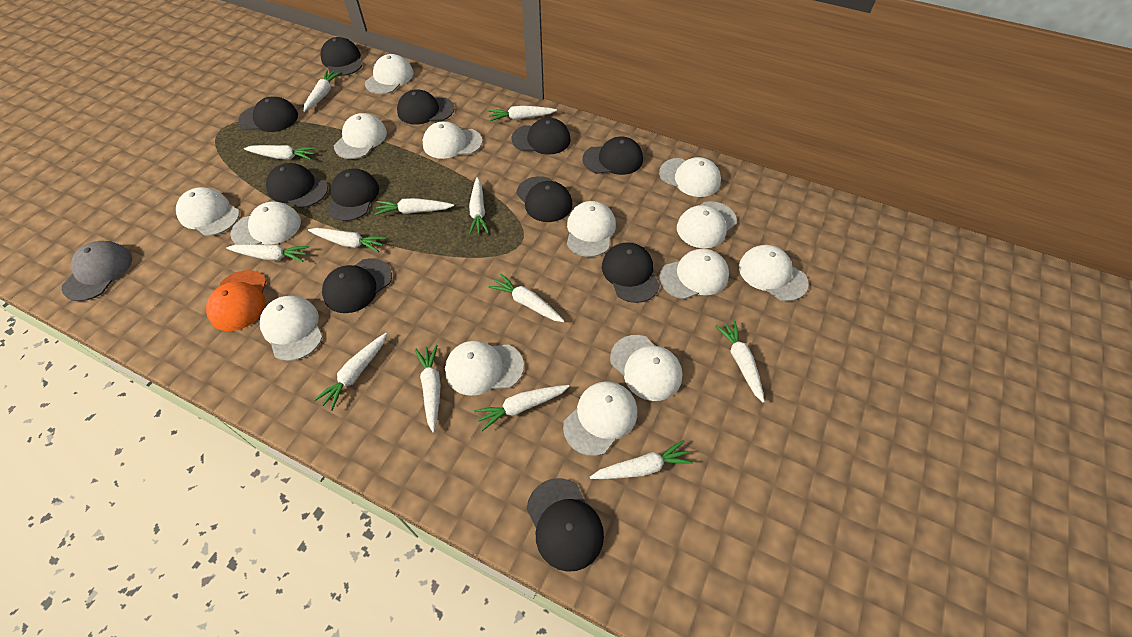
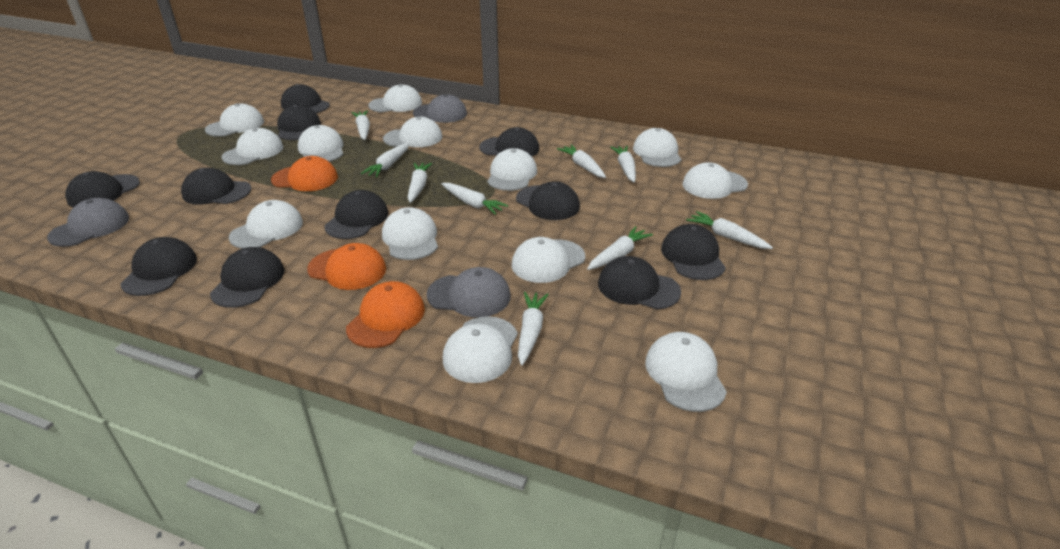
grey cap: 1 -> 3
orange cap: 1 -> 3
white cap: 14 -> 13
white carrot: 13 -> 9

